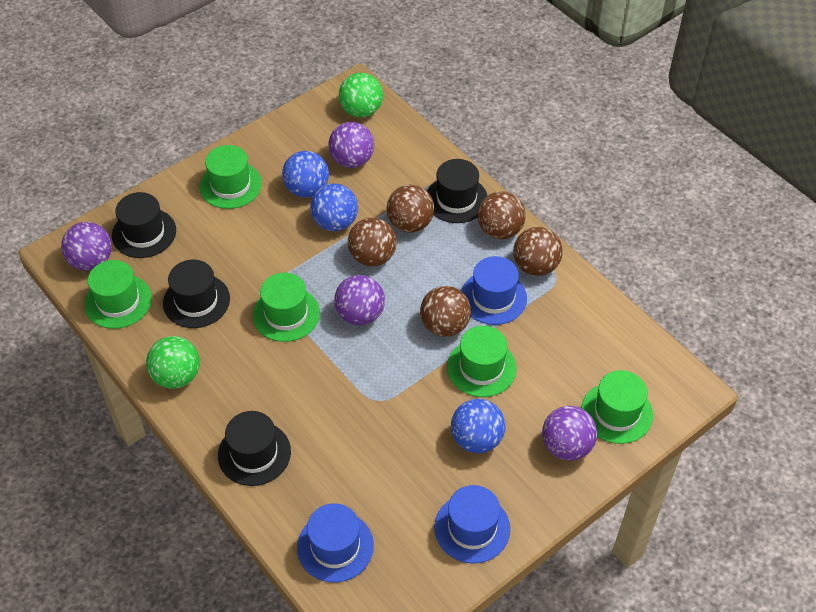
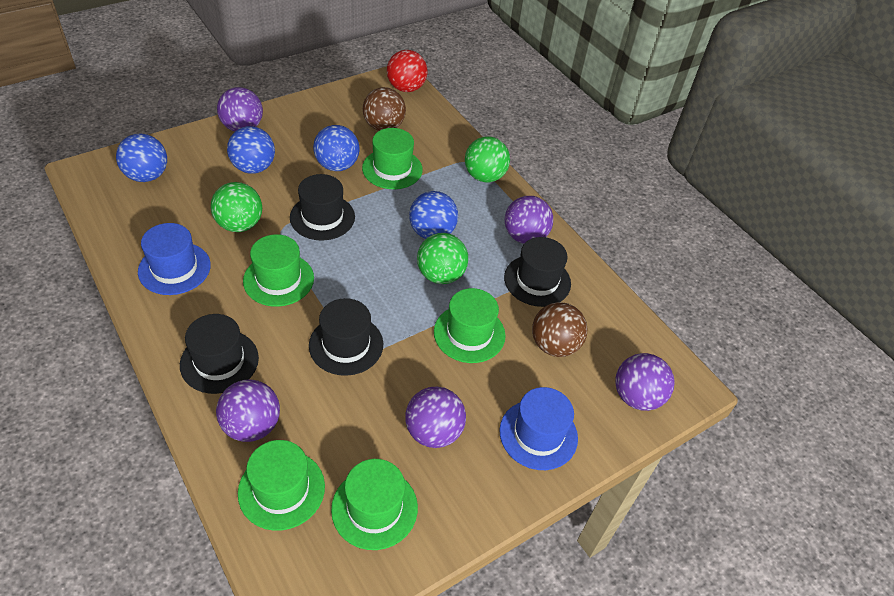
blue ball: 3 -> 4
blue hat: 3 -> 2
brown ball: 5 -> 2
green ball: 2 -> 3
purple ball: 4 -> 5
red ball: 0 -> 1

